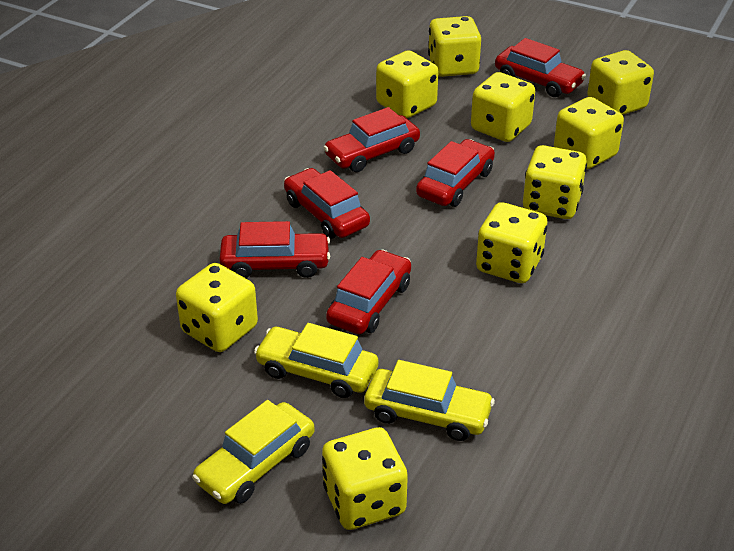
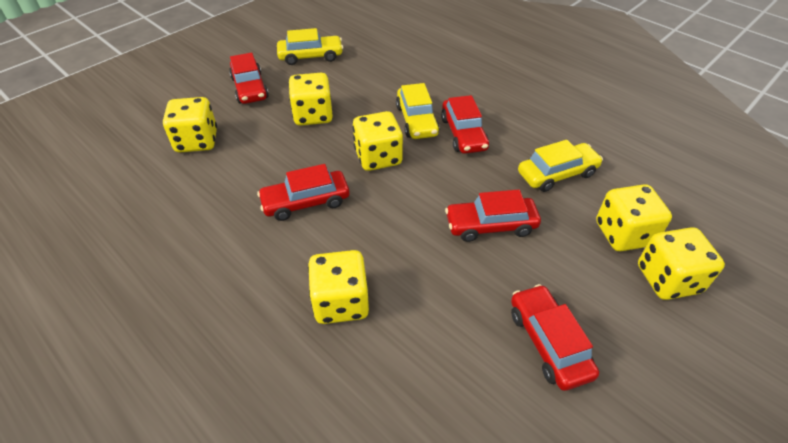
red car: 6 -> 5
yellow dice: 9 -> 6

